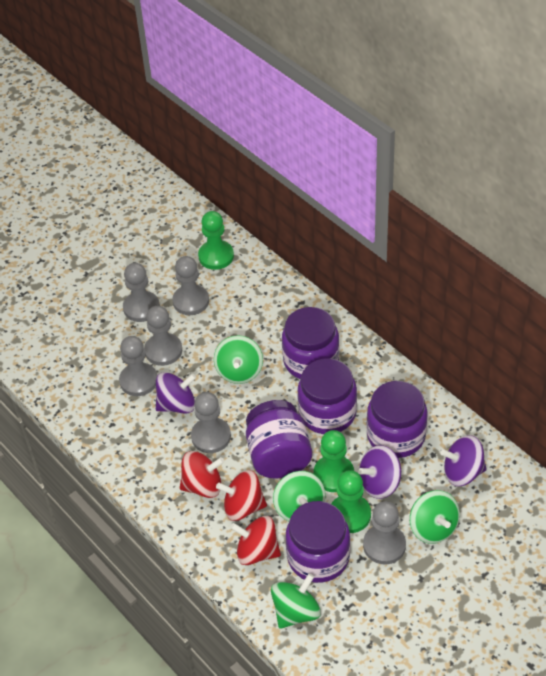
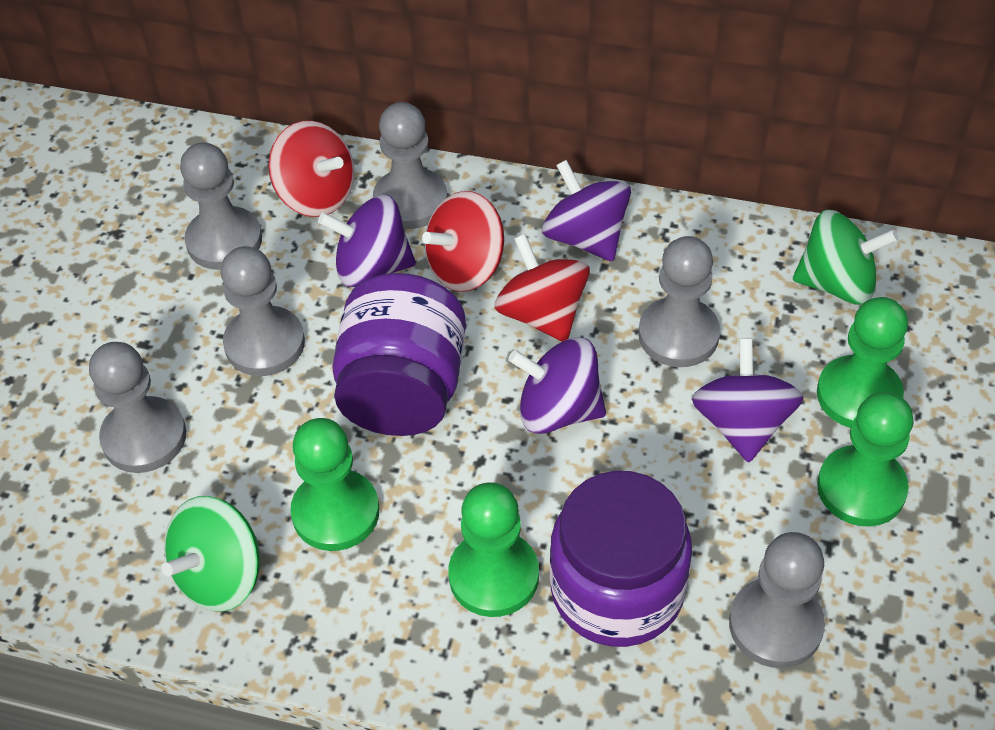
green pawn: 3 -> 4
green spinning top: 4 -> 2
purple jar: 5 -> 2
purple spinning top: 3 -> 4

